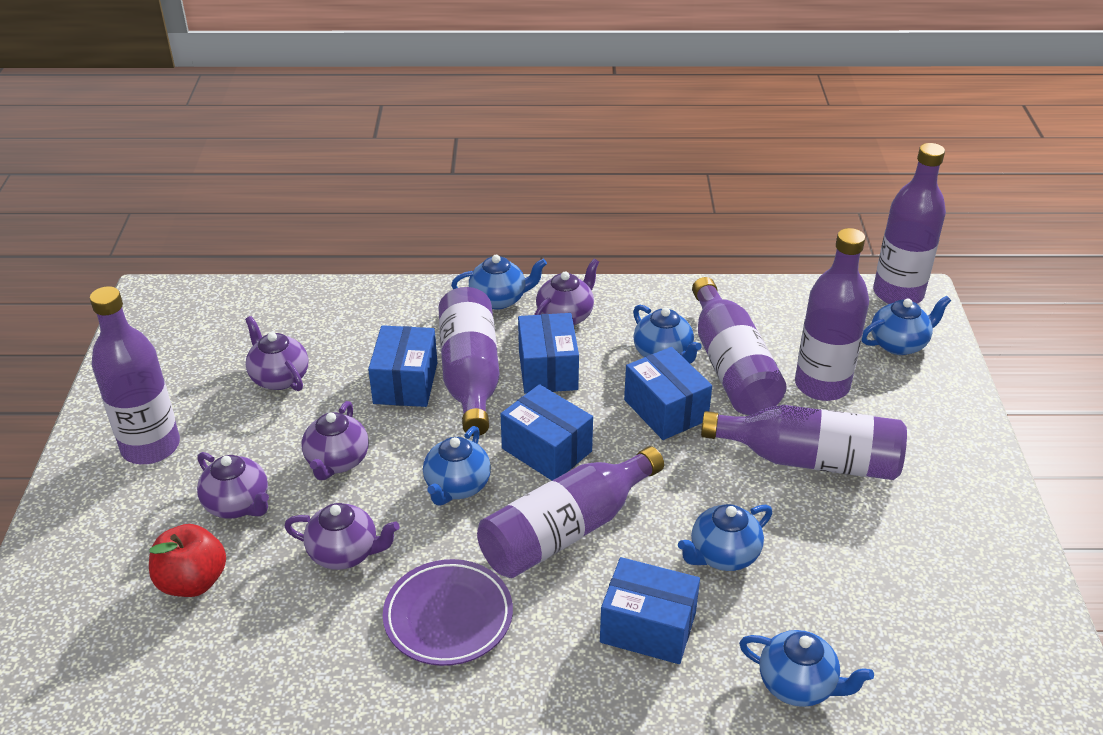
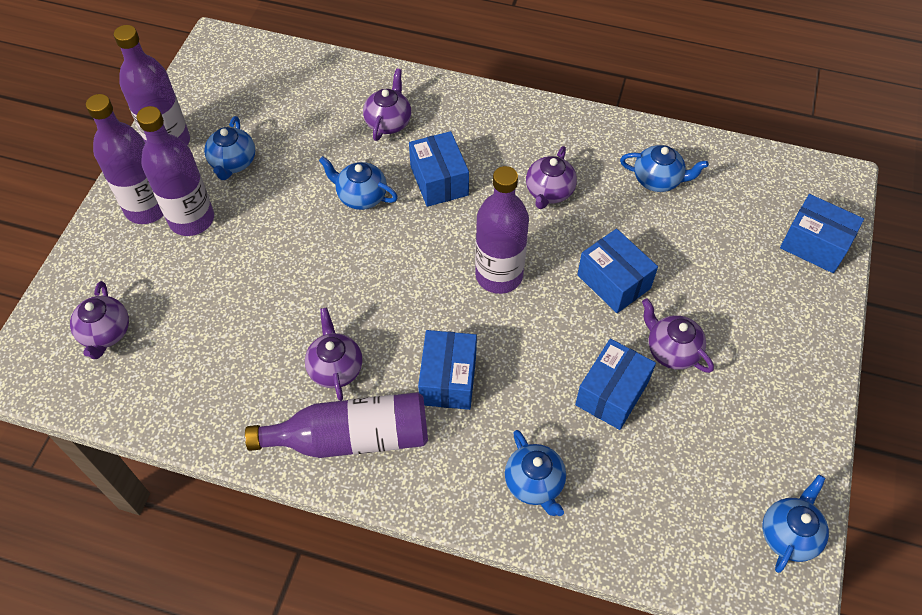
blue teapot: 6 -> 5
purple bottle: 7 -> 5
purple plate: 1 -> 0
red apple: 1 -> 0

